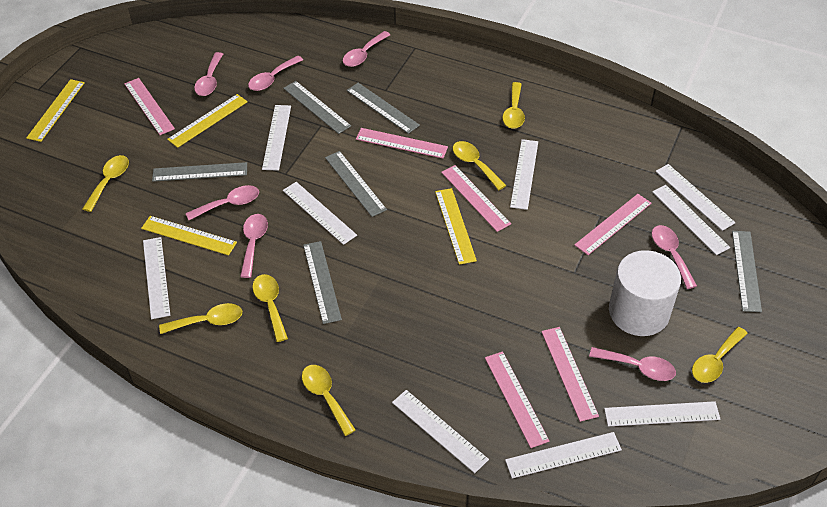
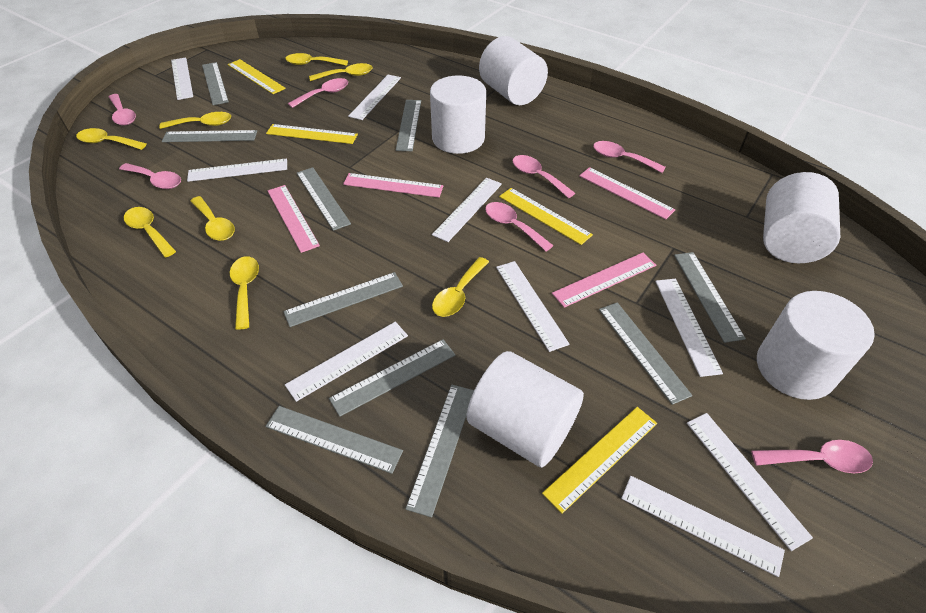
grey ruler: 6 -> 10
pink ruler: 6 -> 4
white cylinder: 1 -> 5
yellow spoon: 7 -> 8

